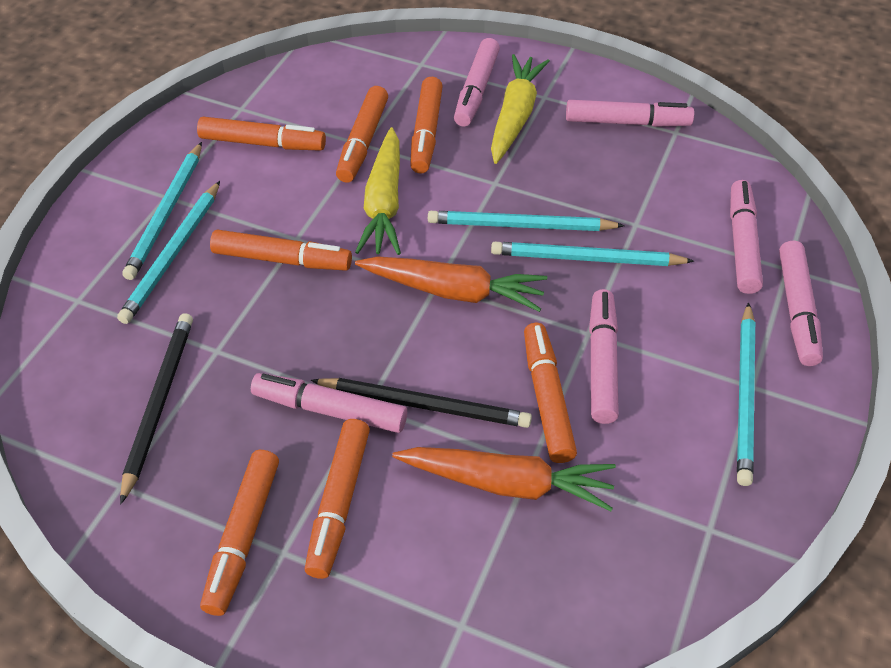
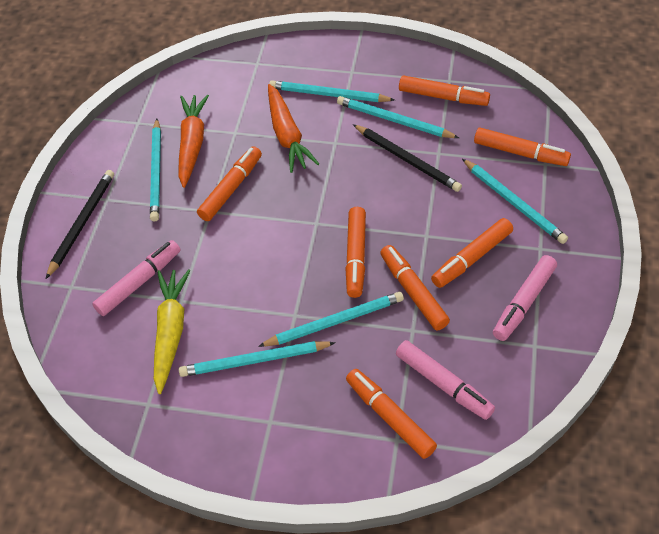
pink marker: 6 -> 3
turquoise pencil: 5 -> 6
yellow carrot: 2 -> 1

